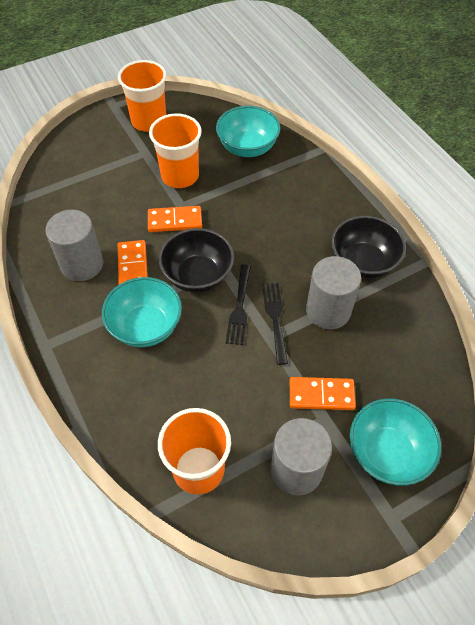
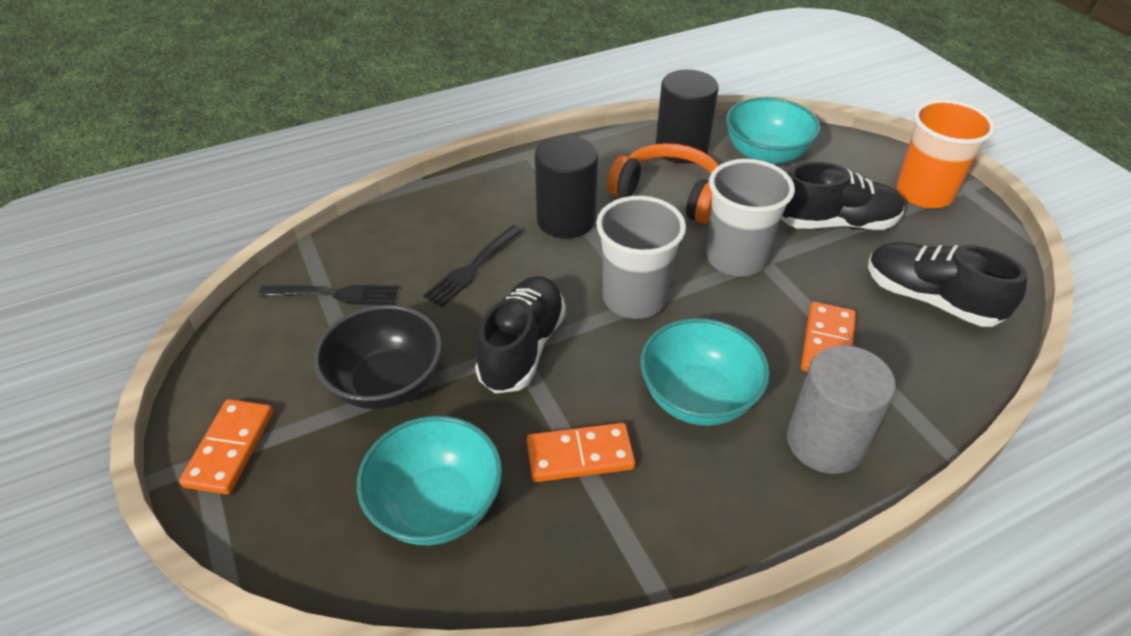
black bowl: 2 -> 1
black cylinder: 0 -> 2
black shoe: 0 -> 3
grey cup: 0 -> 2
grey cylinder: 3 -> 1
orange cup: 3 -> 1
orange headphones: 0 -> 1

